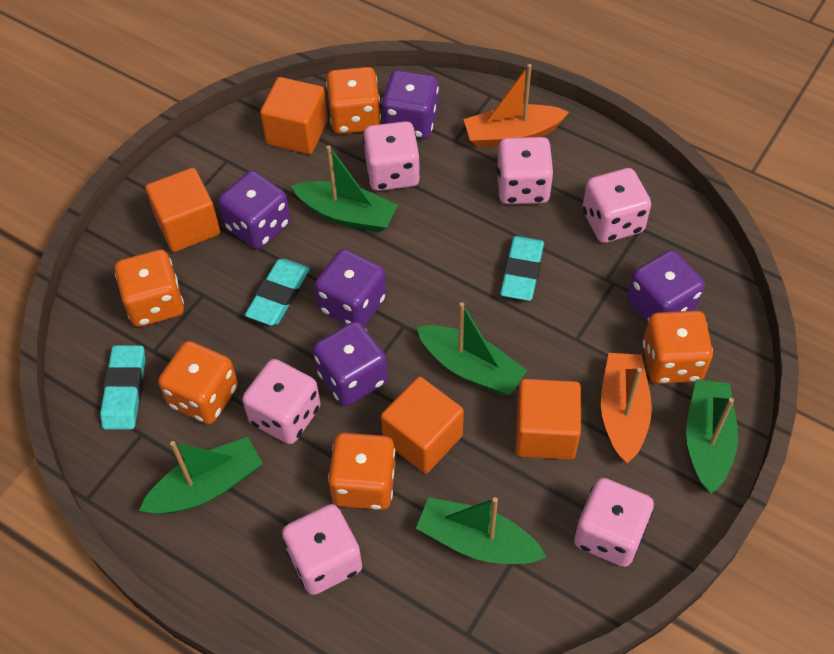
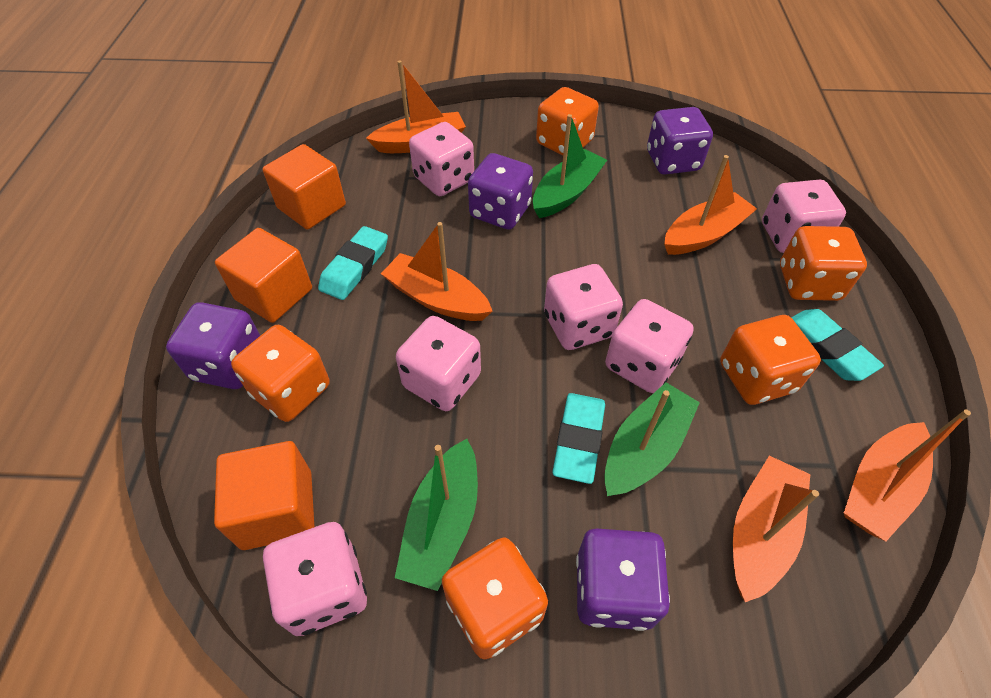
green boat: 5 -> 3
orange boat: 2 -> 5
orange cube: 4 -> 3
purple dice: 5 -> 4

